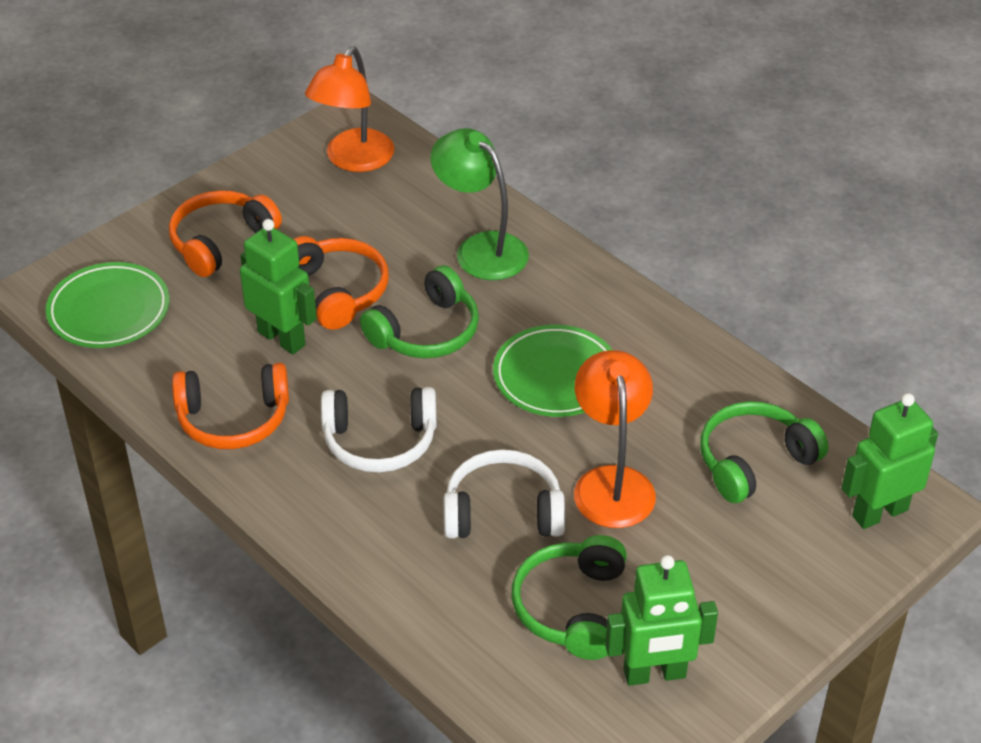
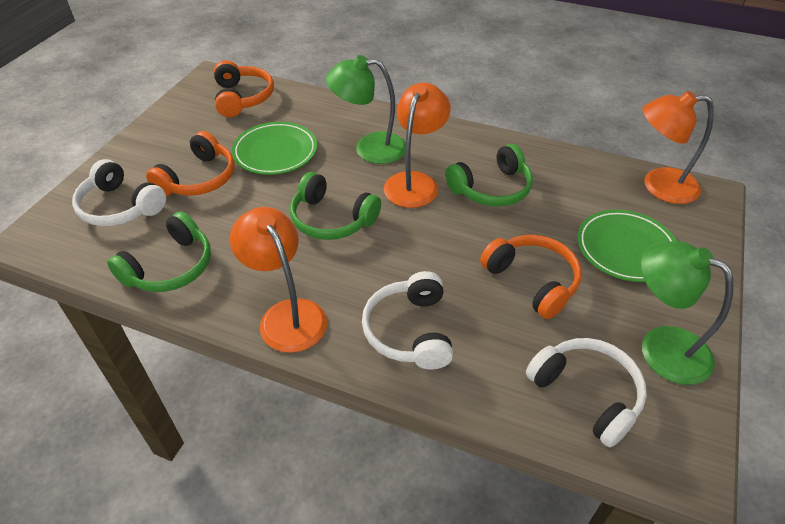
green lamp: 1 -> 2
green robot: 3 -> 0
orange lamp: 2 -> 3
white headphones: 2 -> 3

